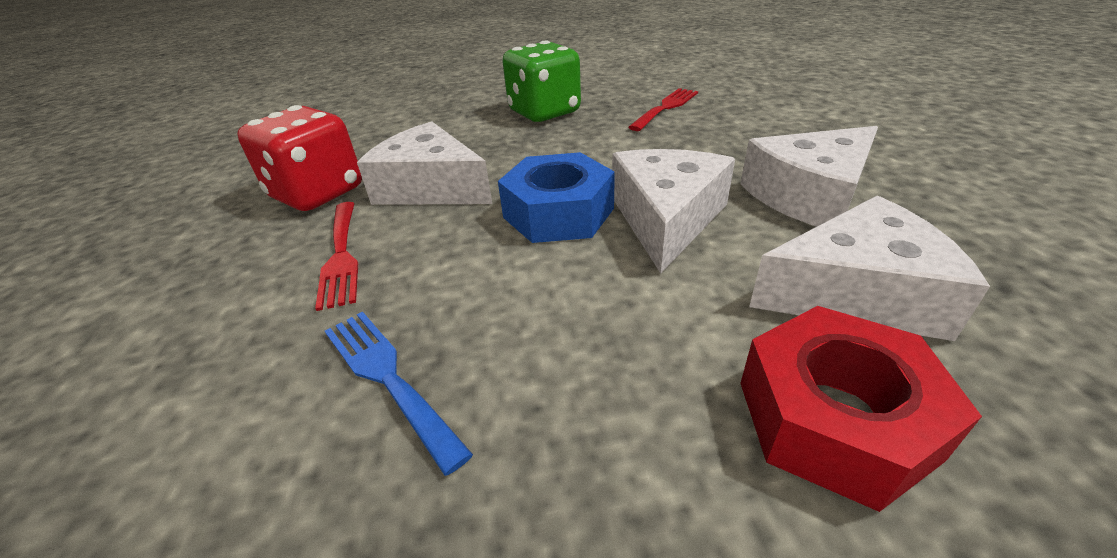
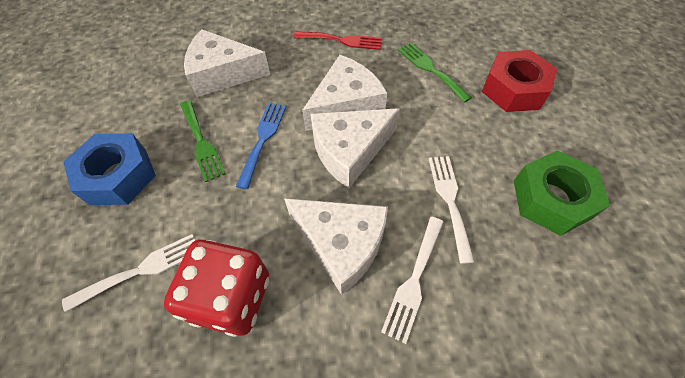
green dice: 1 -> 0
green fork: 0 -> 2
green nut: 0 -> 1
red fork: 2 -> 1
white fork: 0 -> 3

